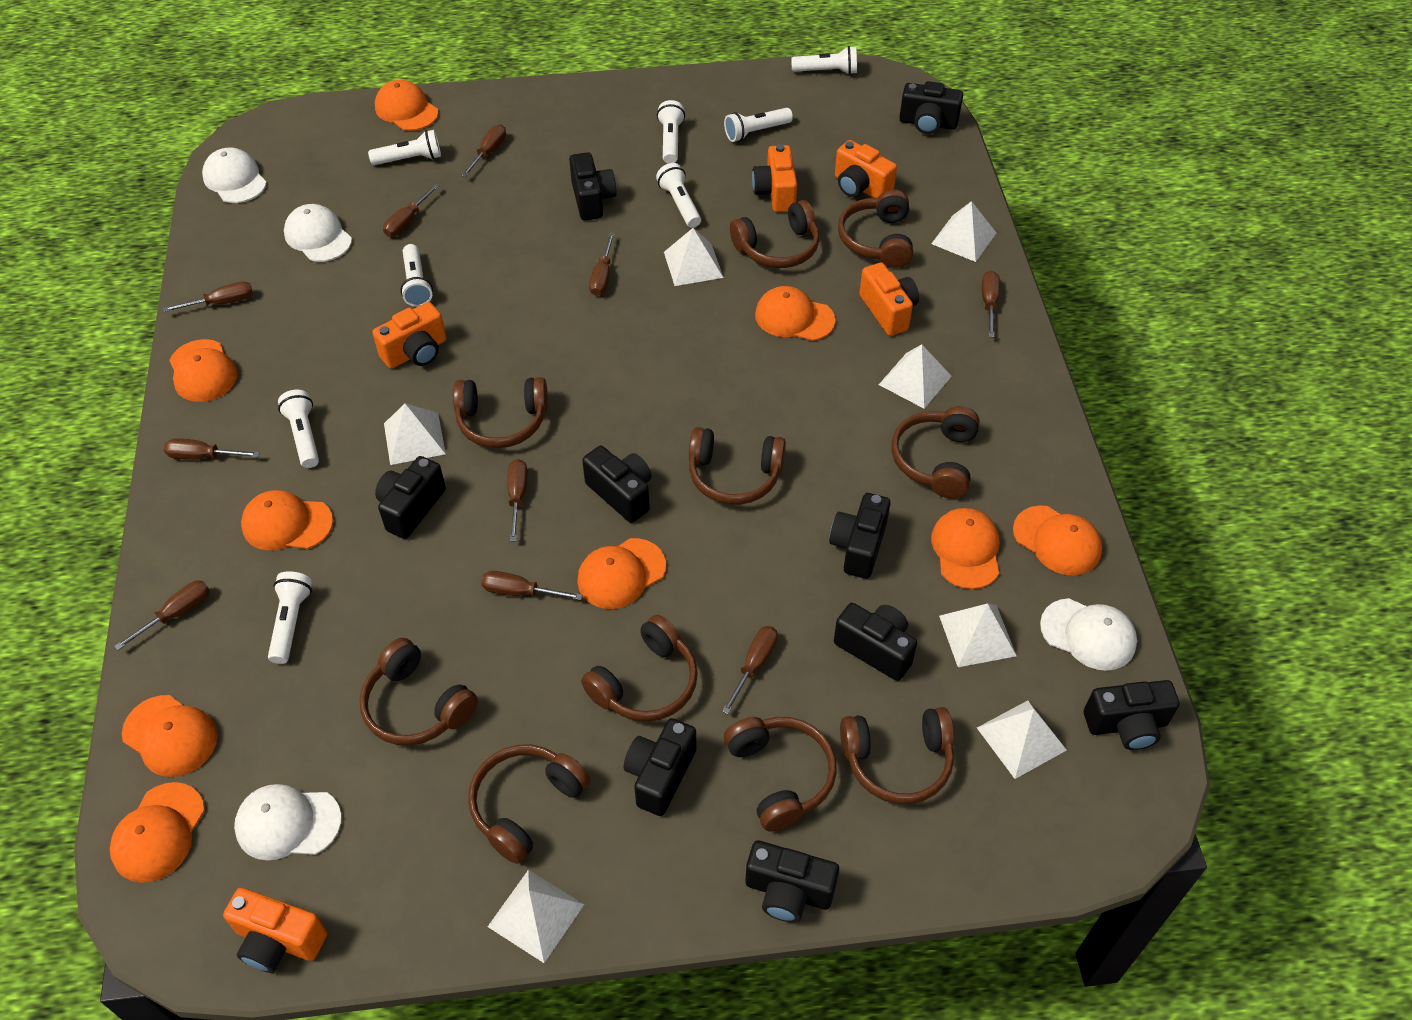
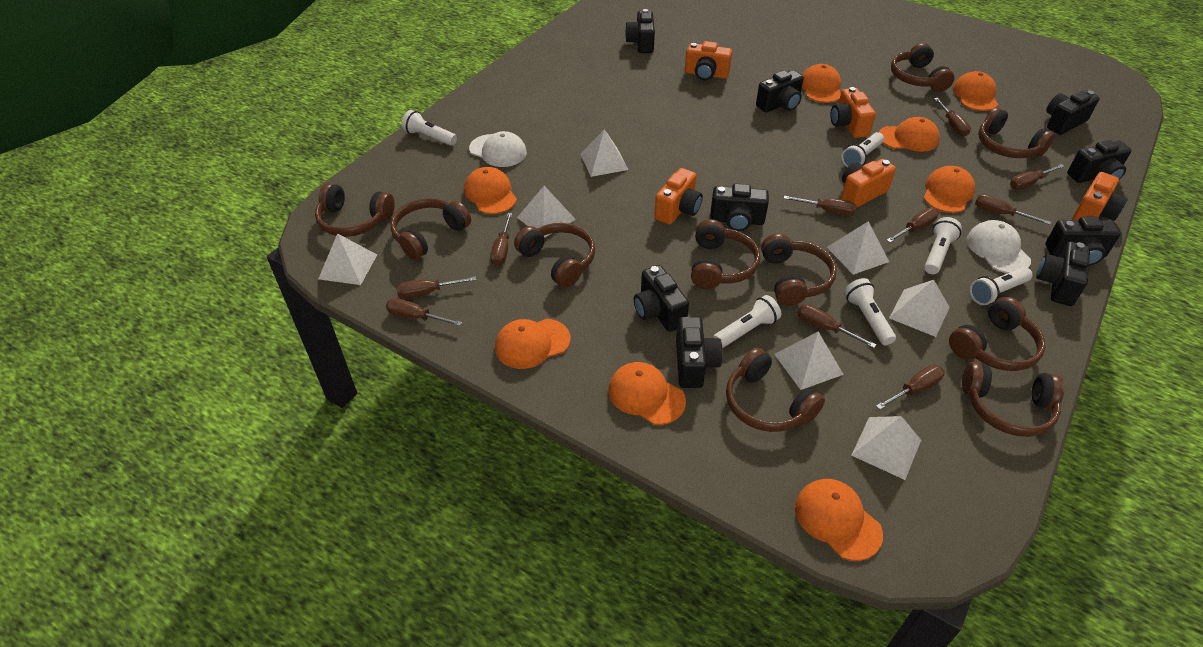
orange cap: 9 -> 8
white cap: 4 -> 2
white flashlight: 8 -> 6

